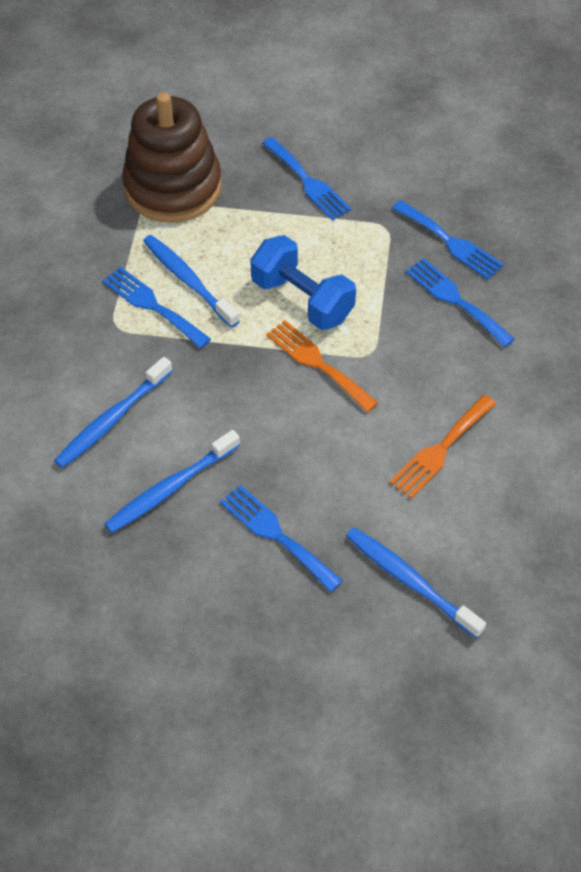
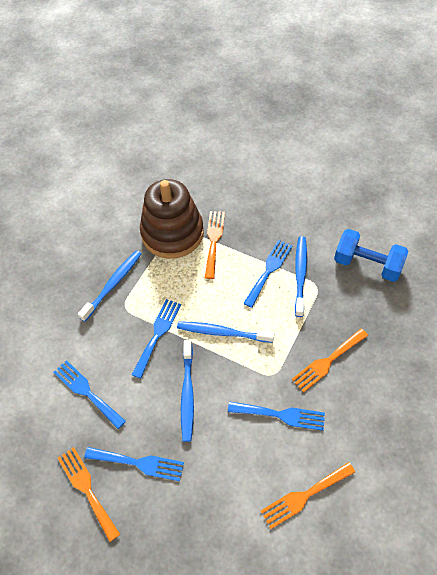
orange fork: 2 -> 4

